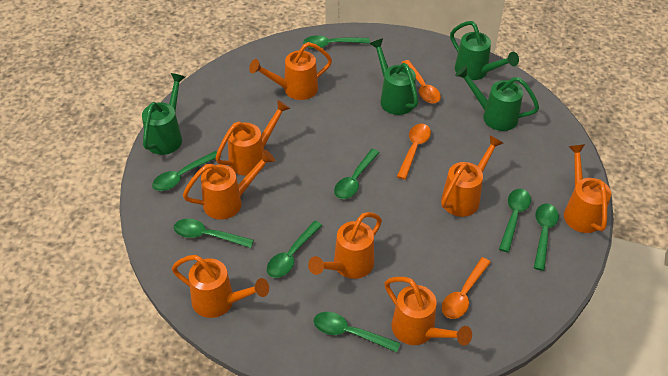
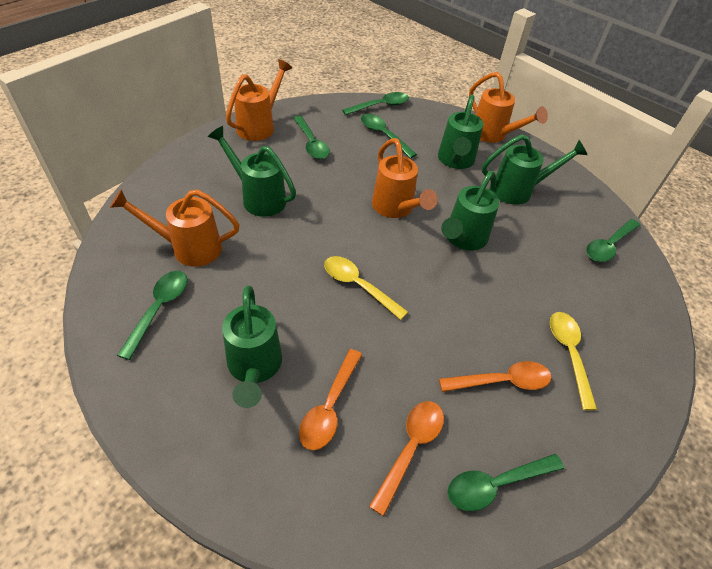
green spoon: 8 -> 6
green watering can: 4 -> 5
orange watering can: 8 -> 4
yellow spoon: 0 -> 2

